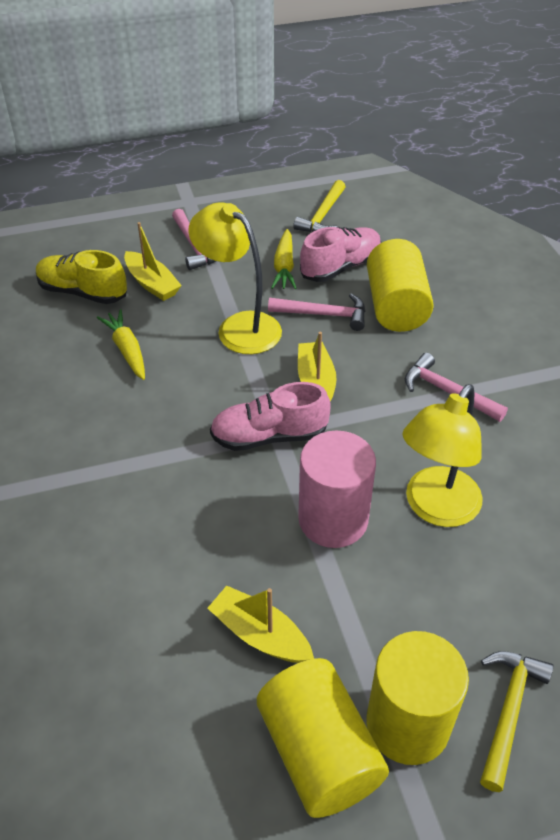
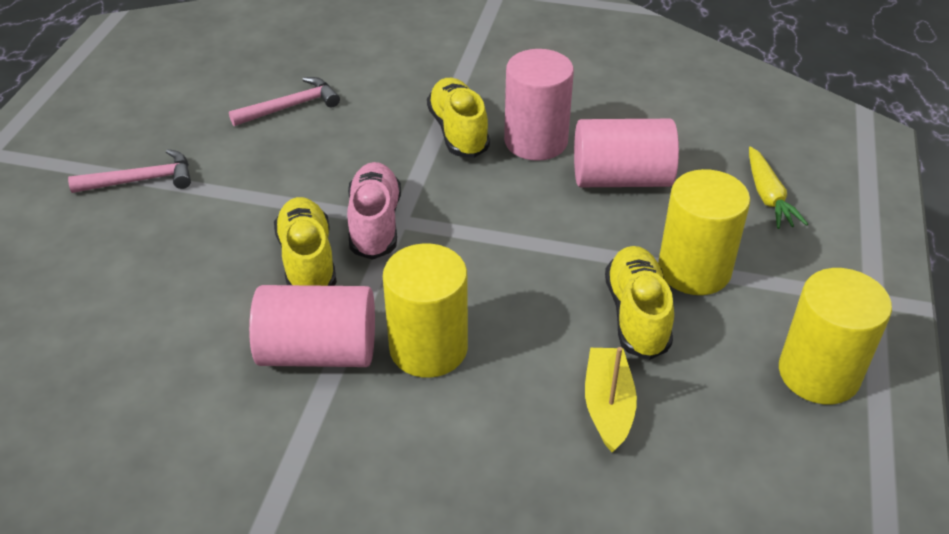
pink cylinder: 1 -> 3
pink hammer: 3 -> 2
pink shoe: 2 -> 1
yellow boat: 3 -> 1
yellow carrot: 2 -> 1
yellow hammer: 2 -> 0
yellow lamp: 2 -> 0
yellow shoe: 1 -> 3

